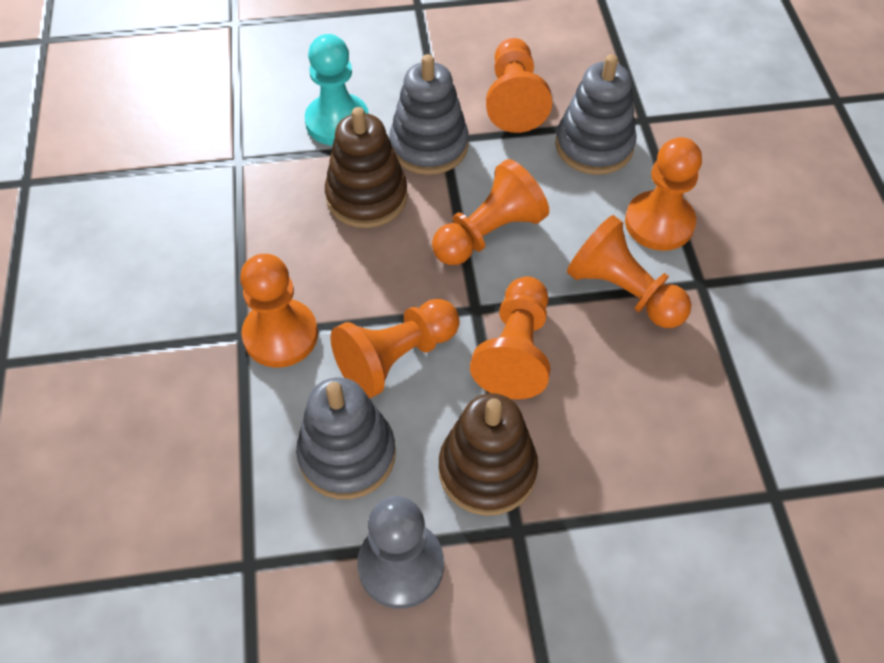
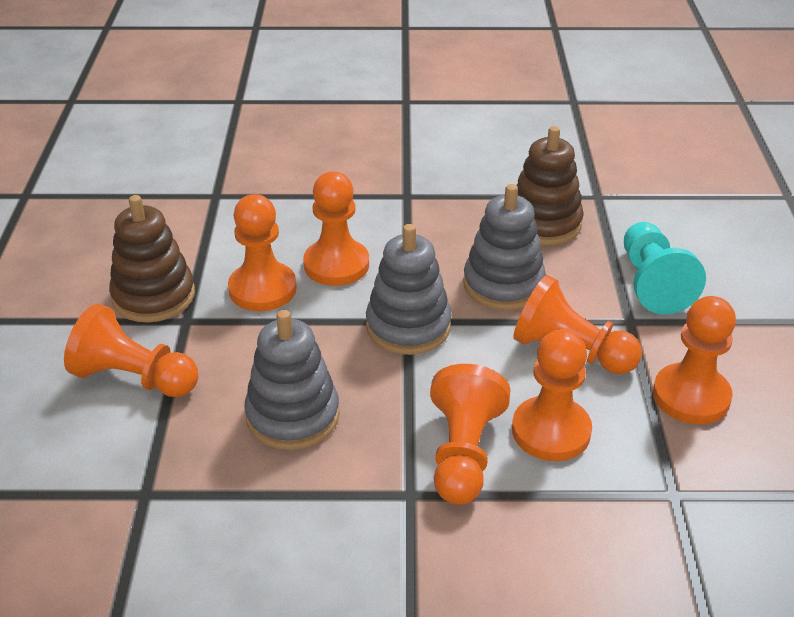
grey pawn: 1 -> 0

